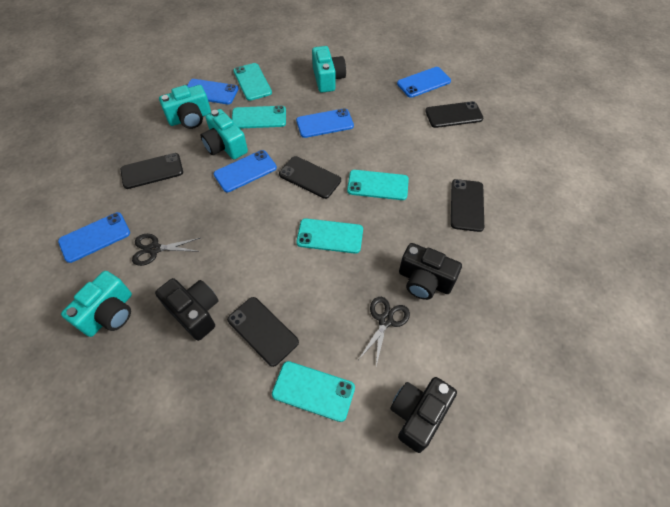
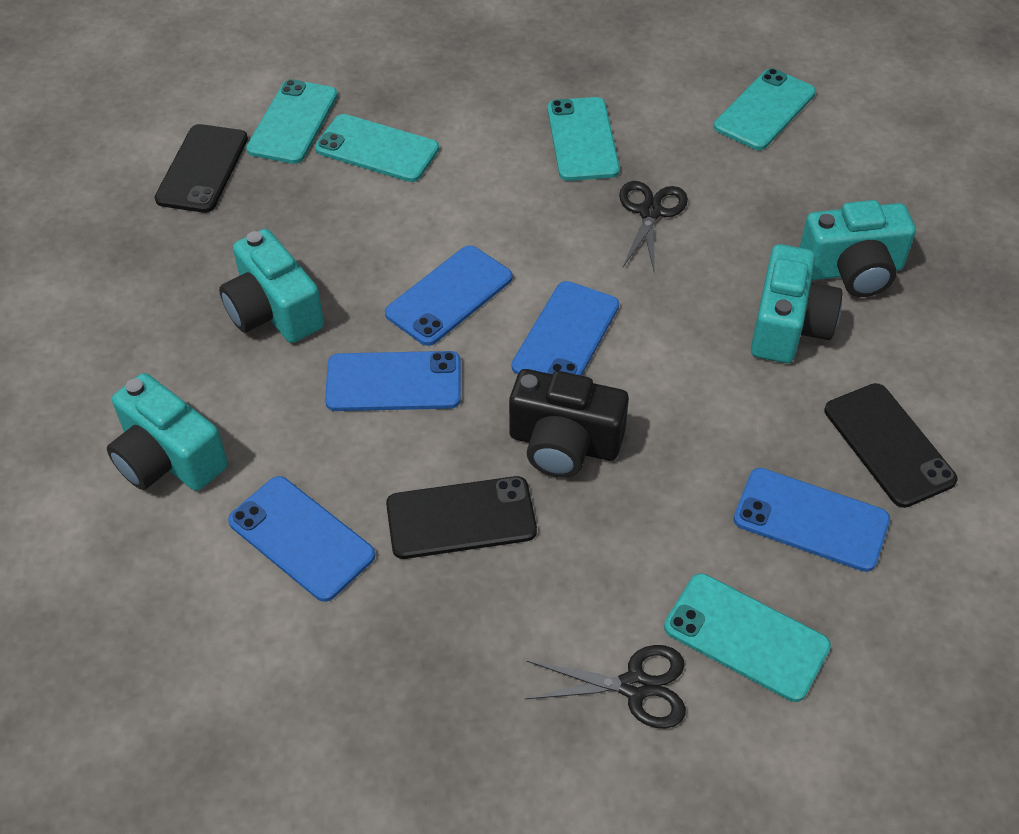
black camera: 3 -> 1
black phone: 5 -> 3

